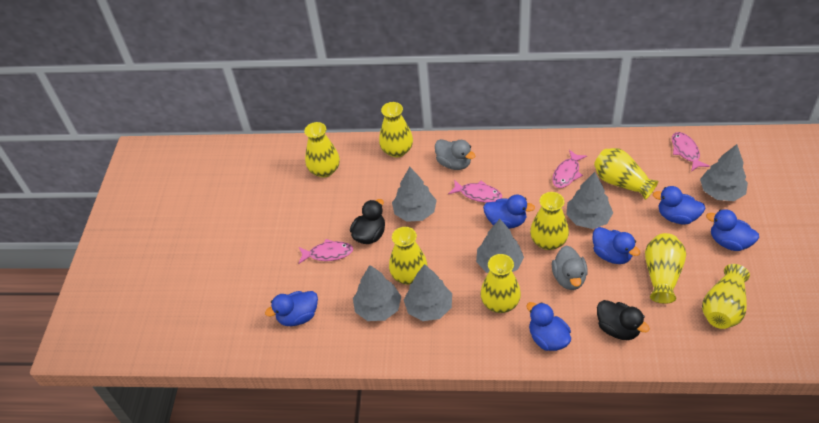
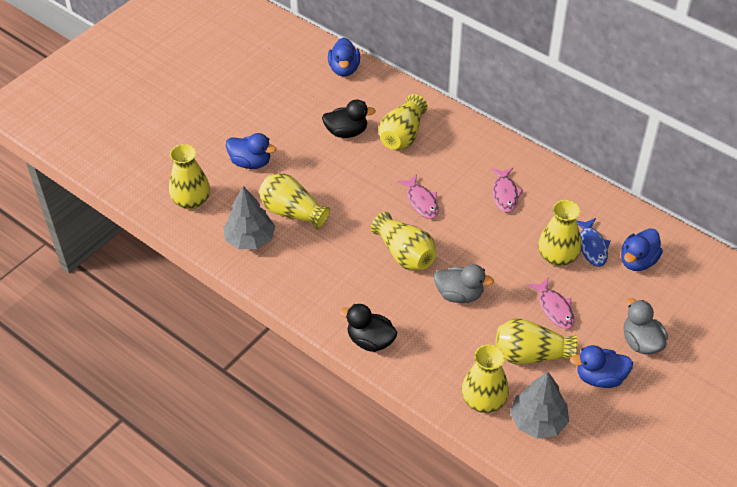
blue duck: 6 -> 4
blue fish: 0 -> 1
grey tree: 6 -> 2
pink fish: 4 -> 3
yellow vase: 8 -> 7

